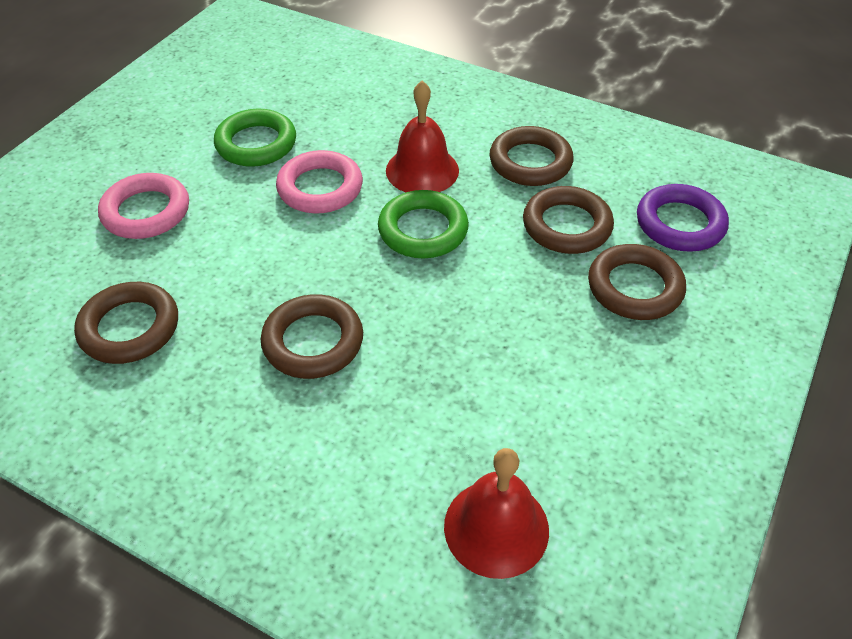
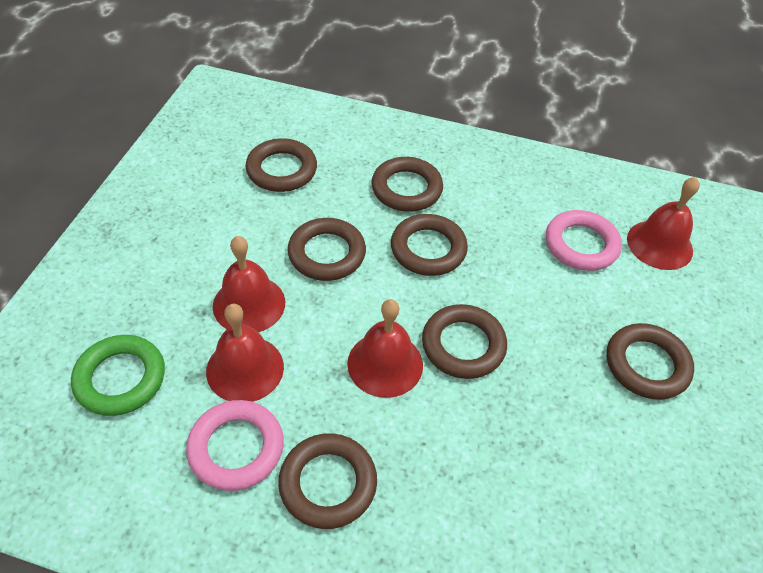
brown ring: 5 -> 7
green ring: 2 -> 1
purple ring: 1 -> 0
red bell: 2 -> 4

